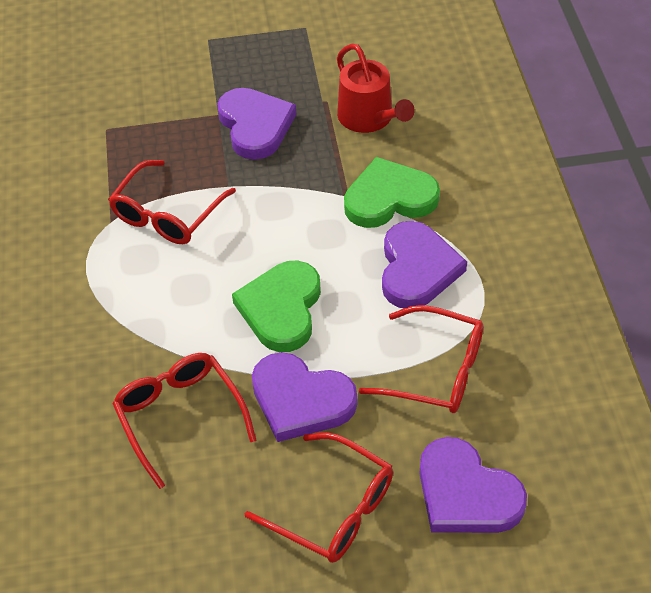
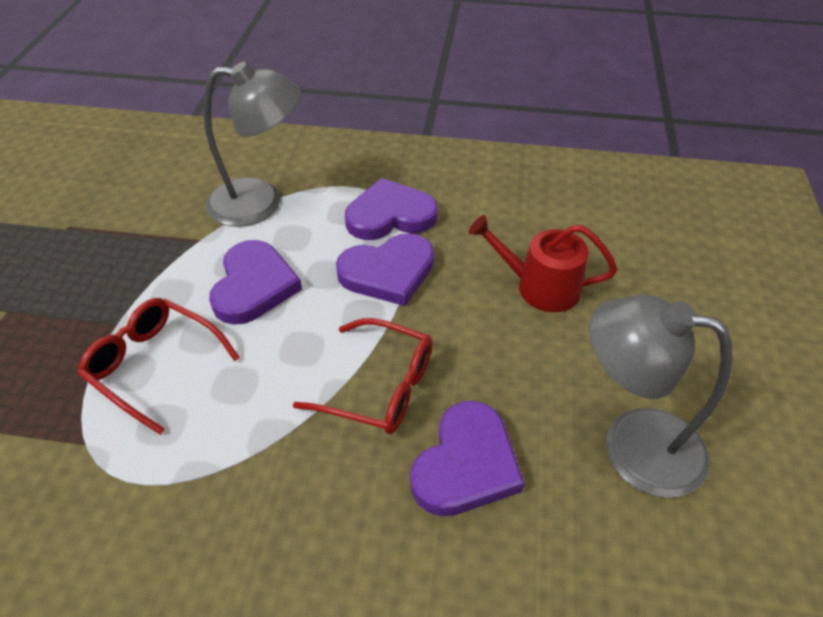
green heart: 2 -> 0
grey lamp: 0 -> 2
red glasses: 4 -> 2

